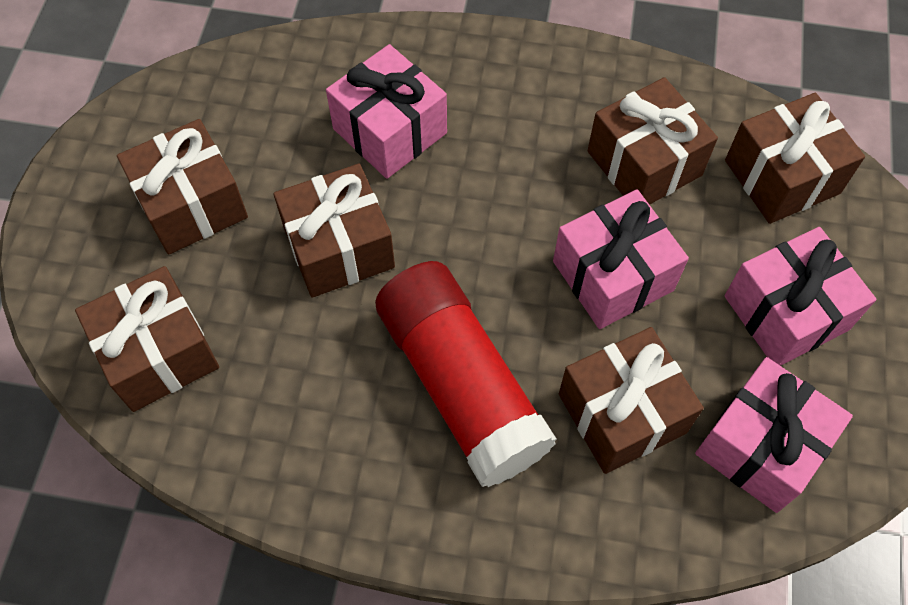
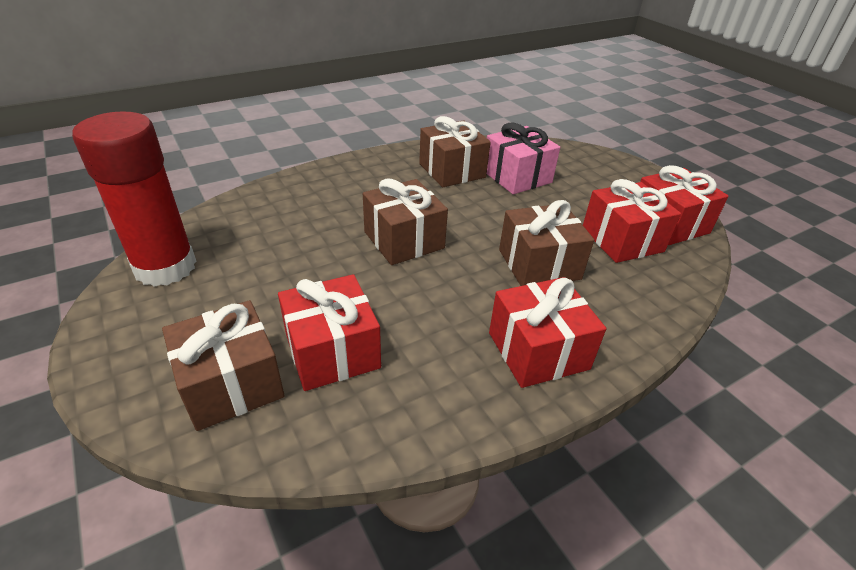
brown gift: 6 -> 4
pink gift: 4 -> 1
red gift: 0 -> 4

